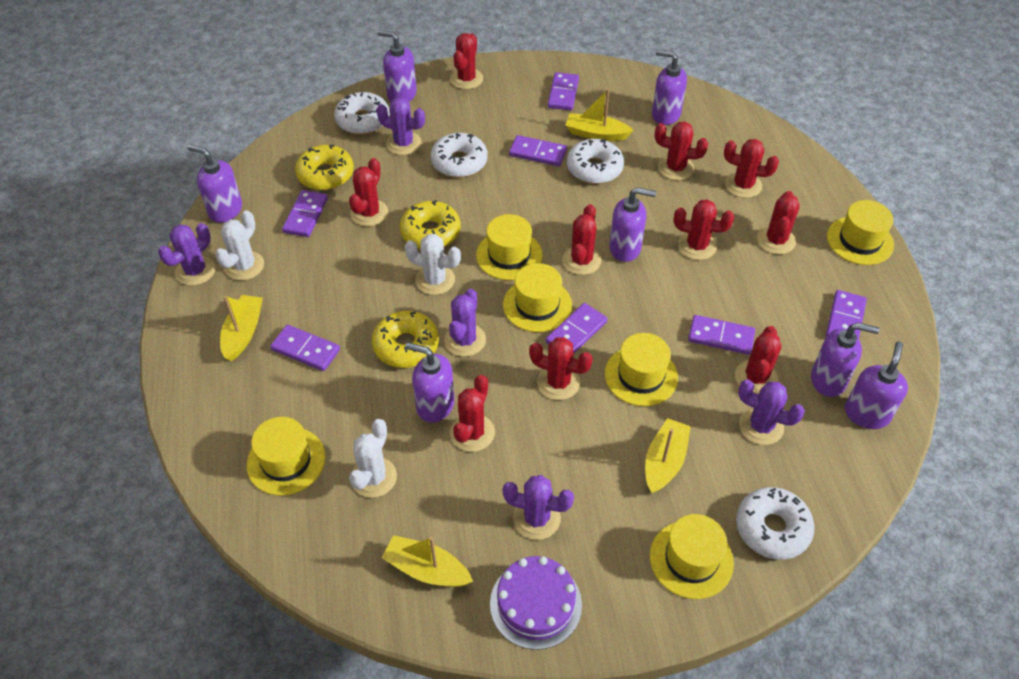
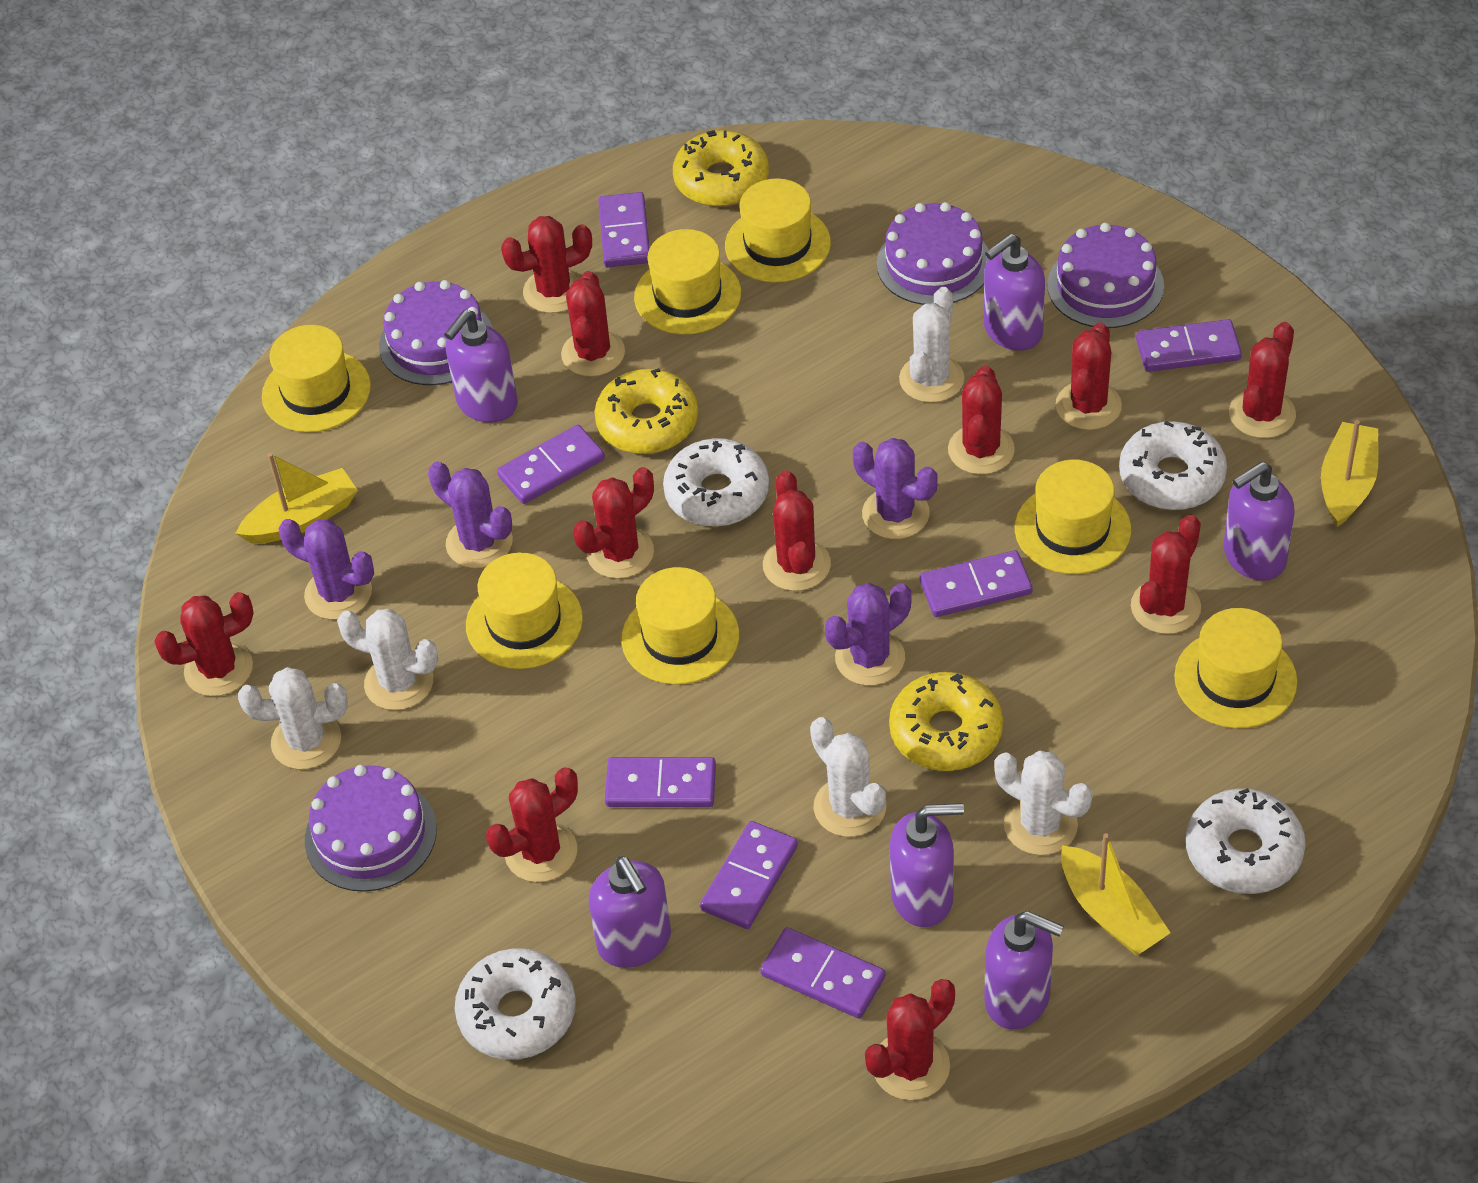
purple cactus: 5 -> 4
purple cake: 1 -> 4
purple soap dispenser: 7 -> 6
red cactus: 10 -> 11
white cactus: 3 -> 5
yellow boat: 4 -> 3
yellow hat: 6 -> 7

